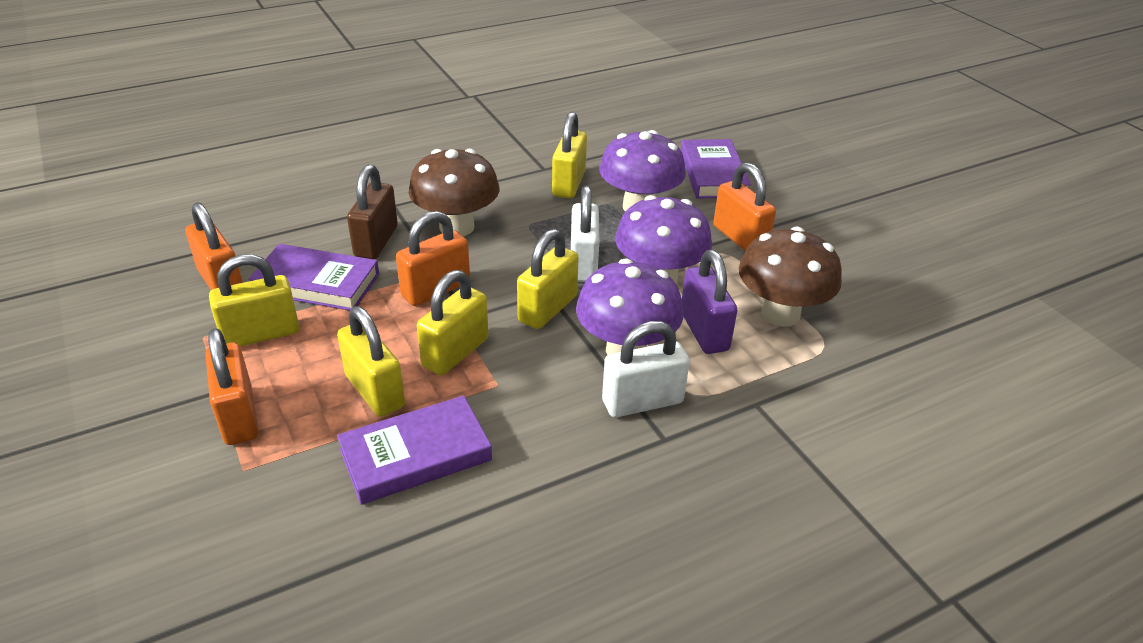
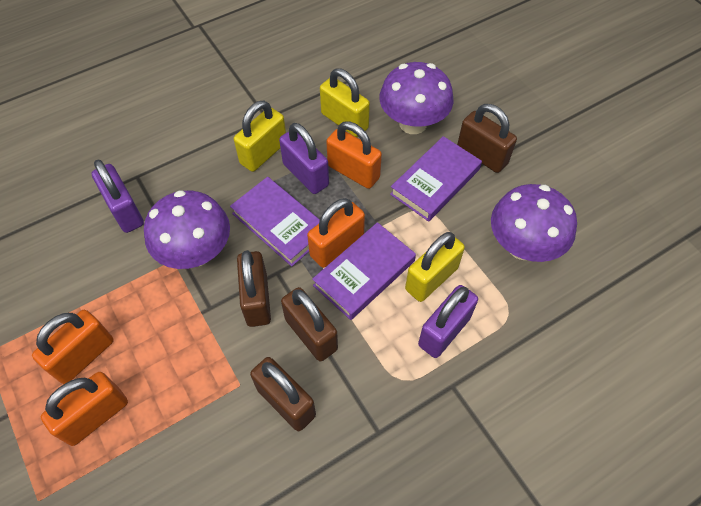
brown mushroom: 2 -> 0
brown padlock: 1 -> 4
purple padlock: 1 -> 3
white padlock: 2 -> 0
yellow padlock: 5 -> 3

